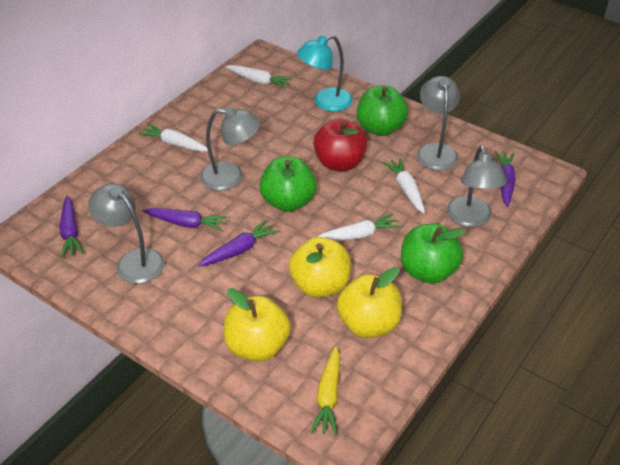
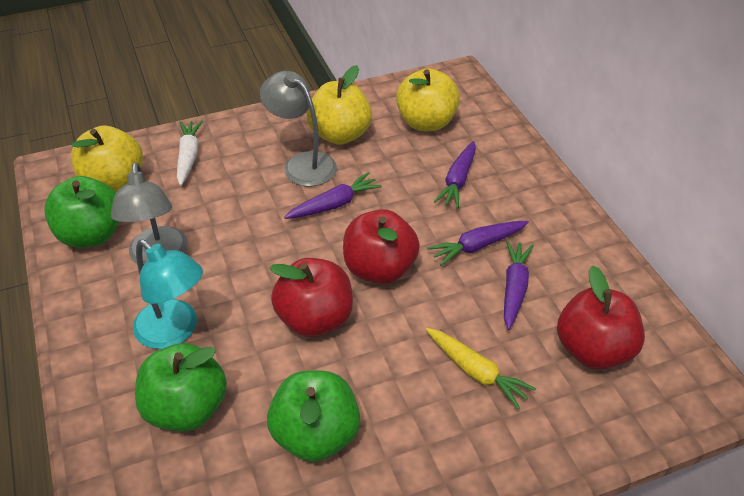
grey lamp: 4 -> 2
red apple: 1 -> 3
white carrot: 4 -> 1

